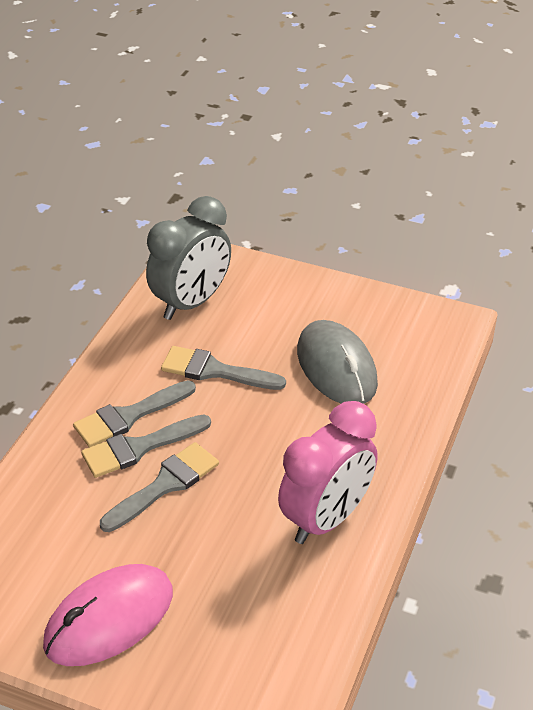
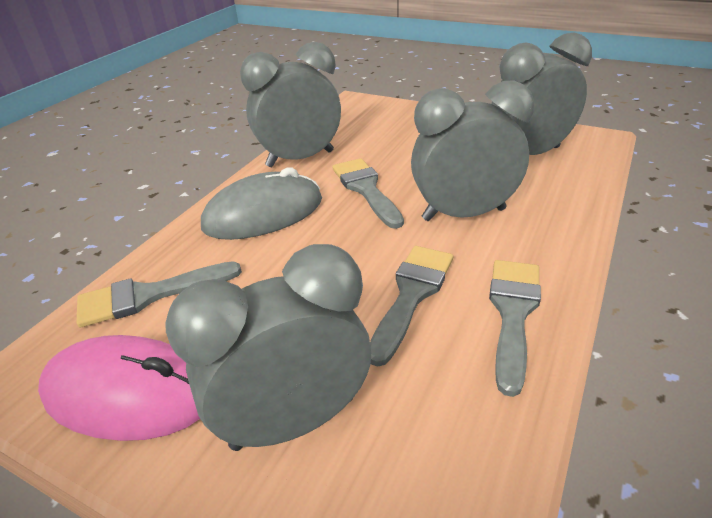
grey clock: 1 -> 4
pink clock: 1 -> 0

